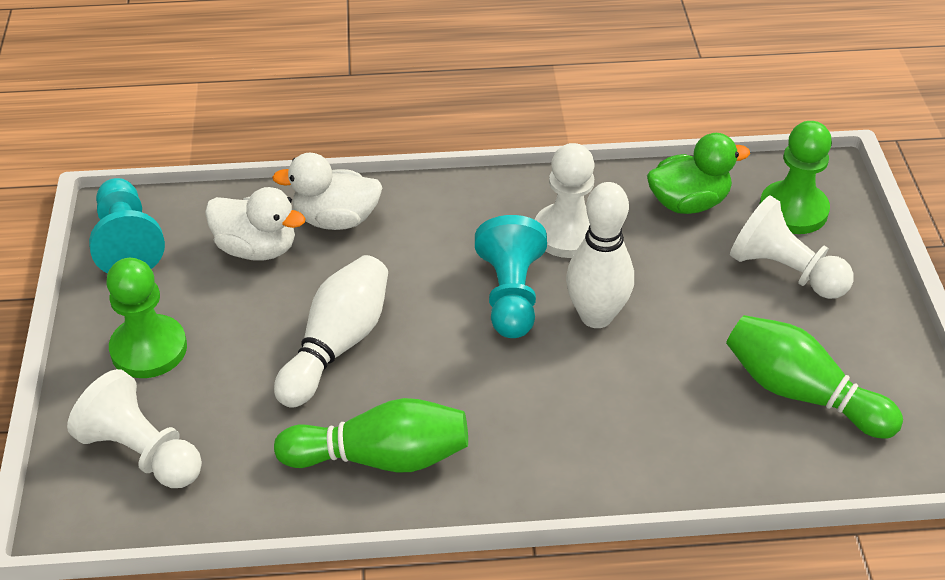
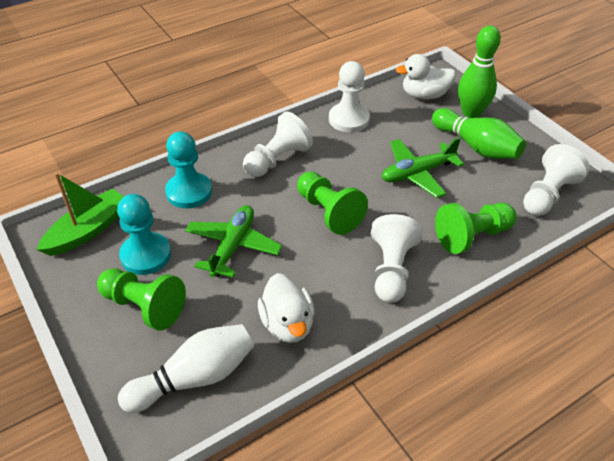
green boat: 0 -> 1
green duck: 1 -> 0
green pawn: 2 -> 3
green plane: 0 -> 2
white bowling pin: 2 -> 1
white pawn: 3 -> 4

